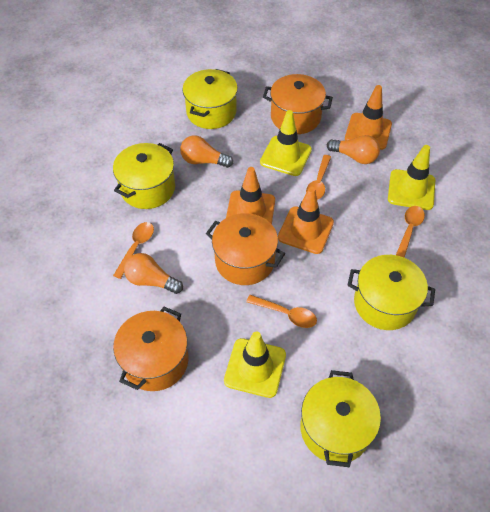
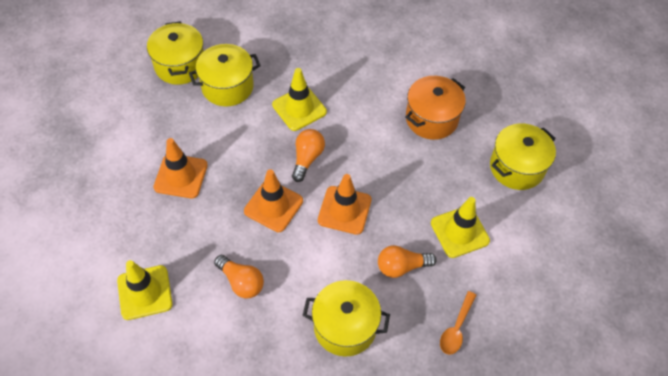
orange pot: 3 -> 1
orange spoon: 4 -> 1

